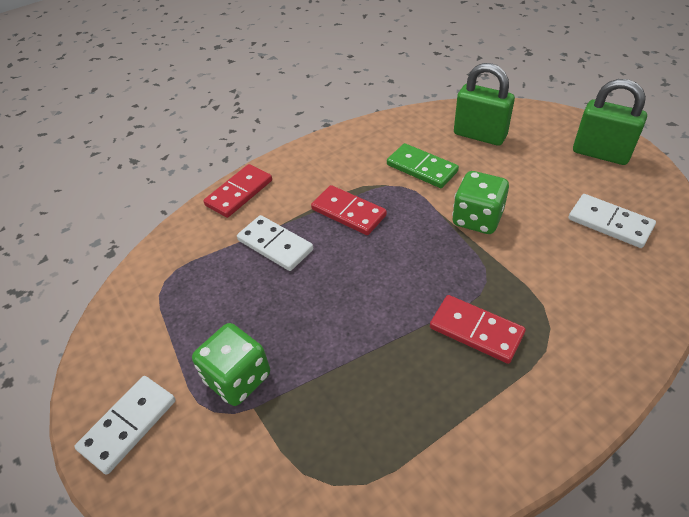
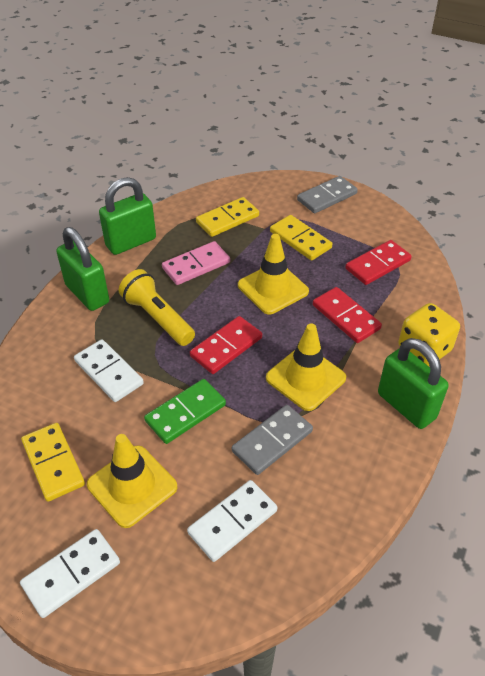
green dice: 2 -> 0
green padlock: 2 -> 3
grey domino: 0 -> 2
pink domino: 0 -> 1
yellow dice: 0 -> 1
yellow domino: 0 -> 3
yellow flashlight: 0 -> 1
yellow traffic cone: 0 -> 3

